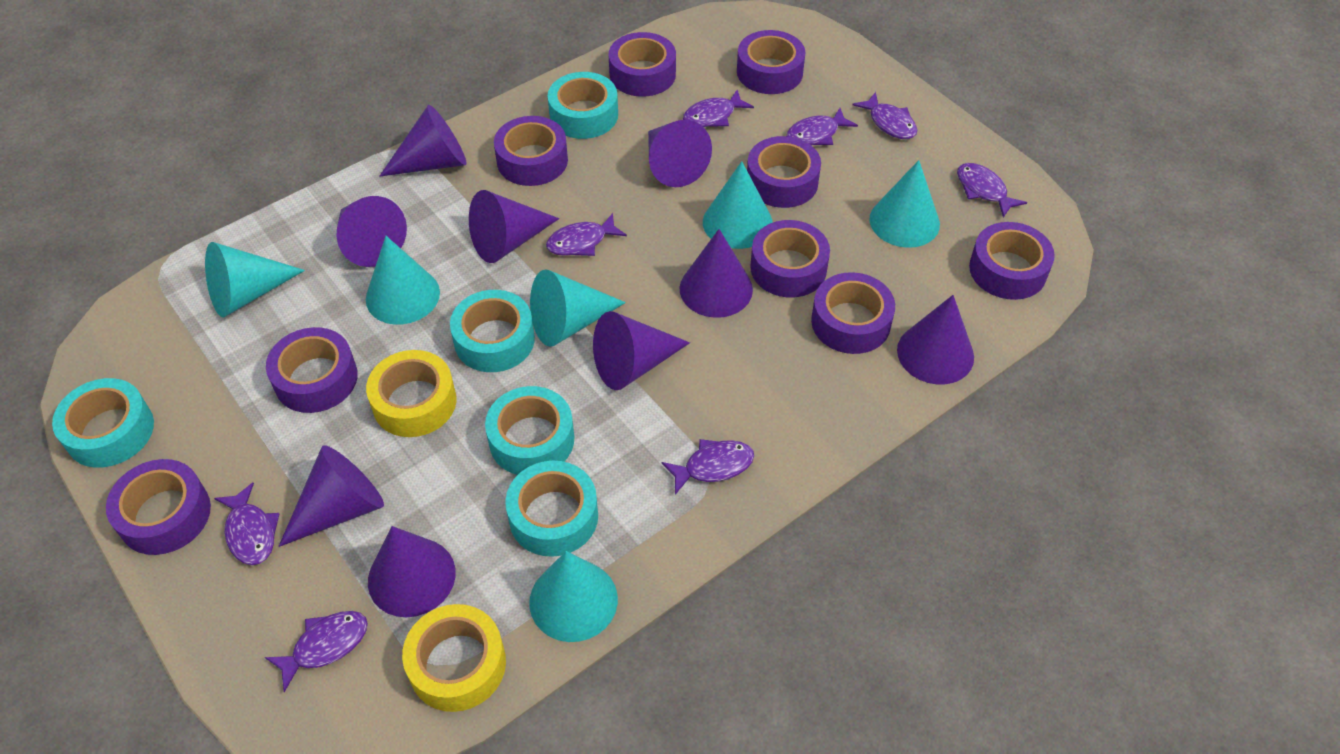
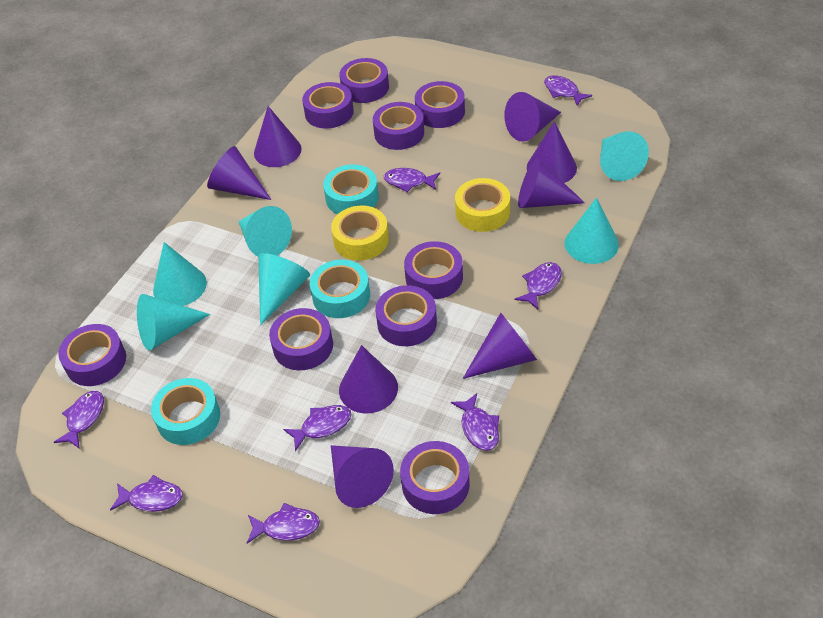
purple cone: 9 -> 8
turquoise tape: 5 -> 3

